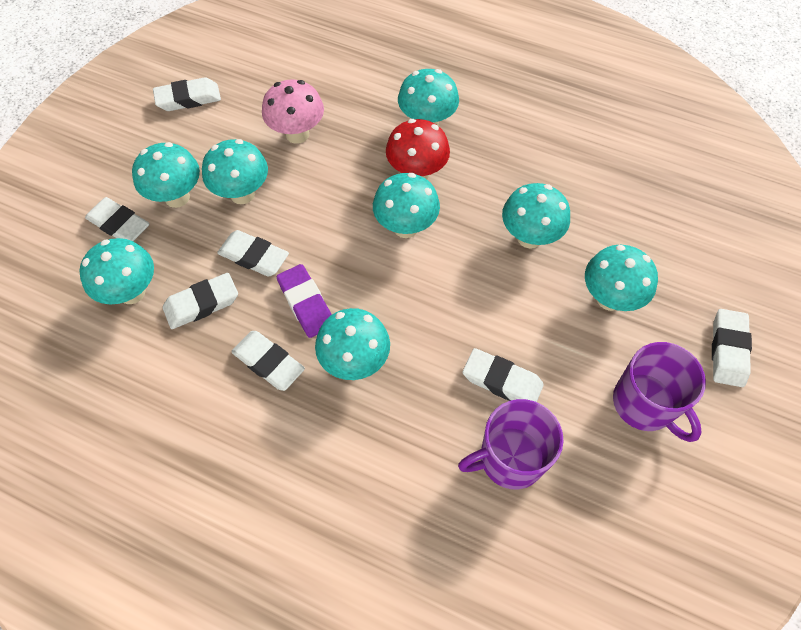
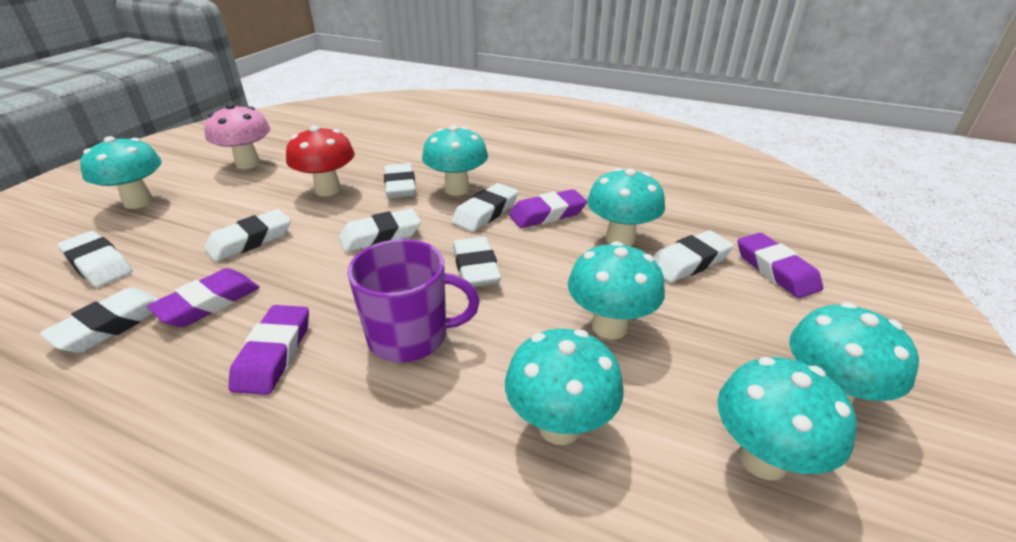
purple eraser: 1 -> 4
purple mug: 2 -> 1
turquoise mushroom: 8 -> 7
white eraser: 7 -> 8

